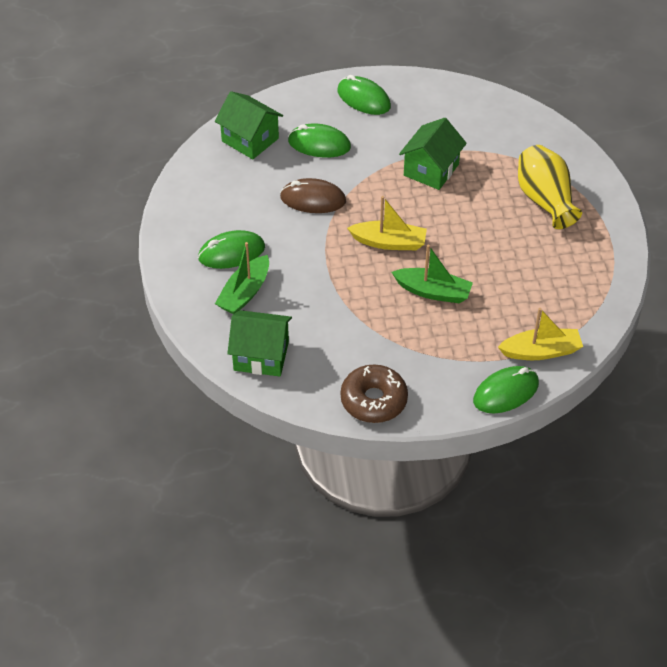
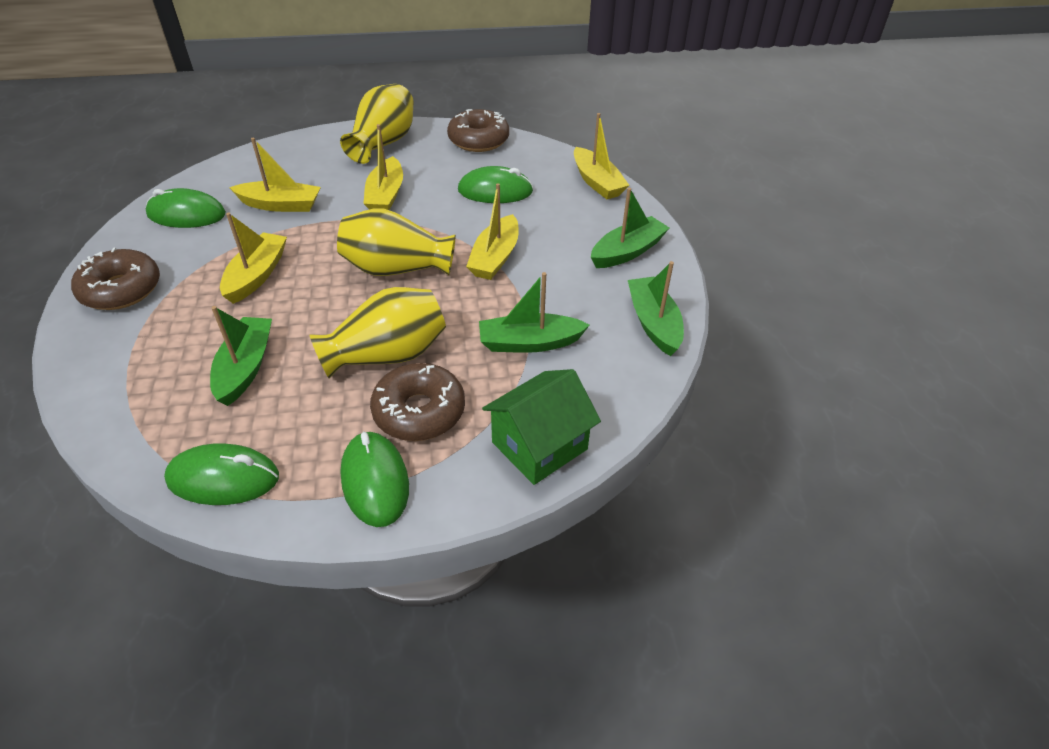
brown donut: 1 -> 3
brown mouse: 1 -> 0
green boat: 2 -> 4
green house: 3 -> 1
yellow boat: 2 -> 5
yellow vase: 1 -> 3

